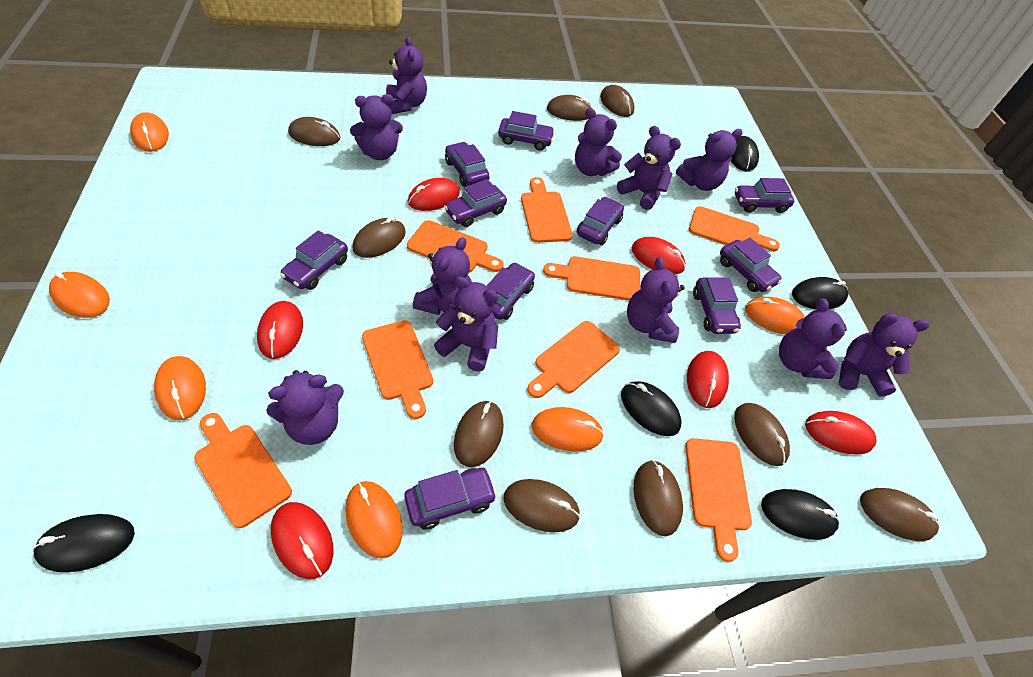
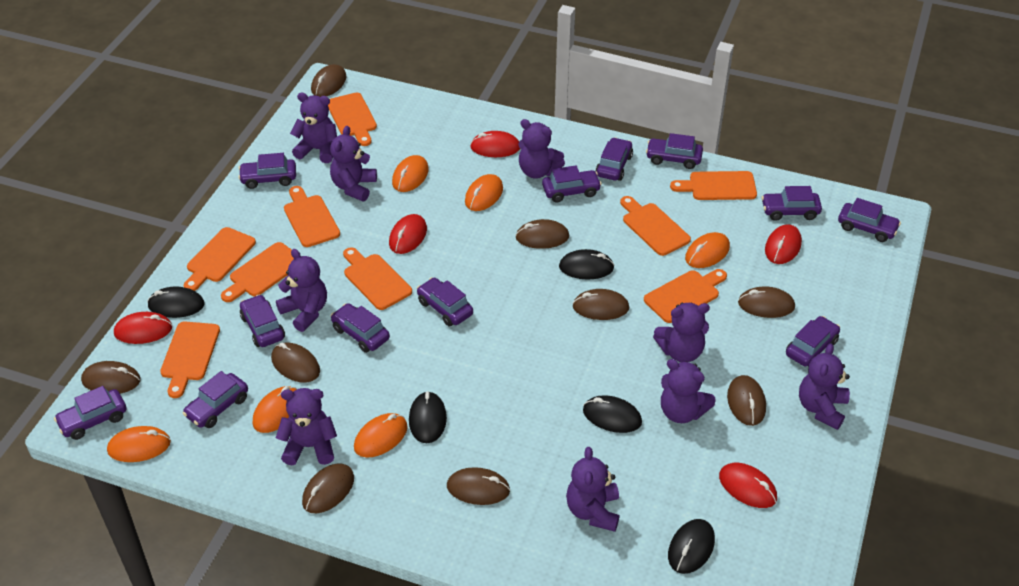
orange cutting board: 8 -> 9
purple car: 10 -> 12
purple teddy bear: 11 -> 9
red mouse: 6 -> 5

